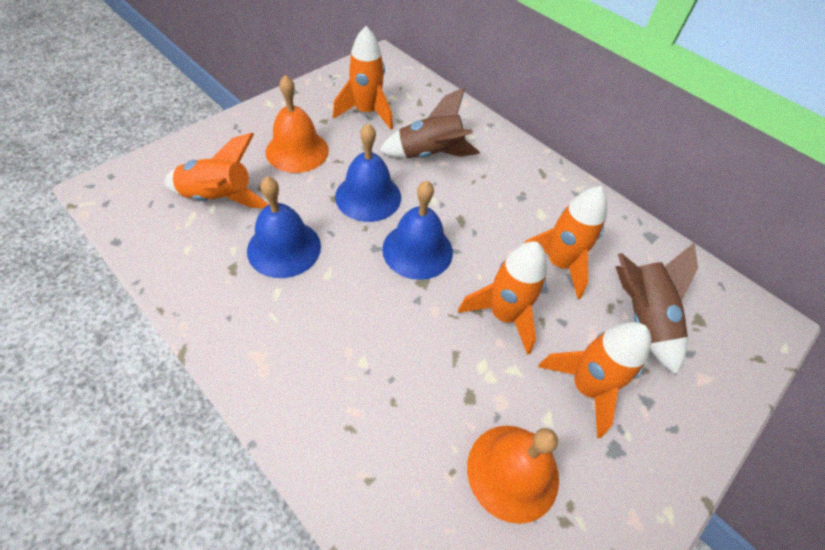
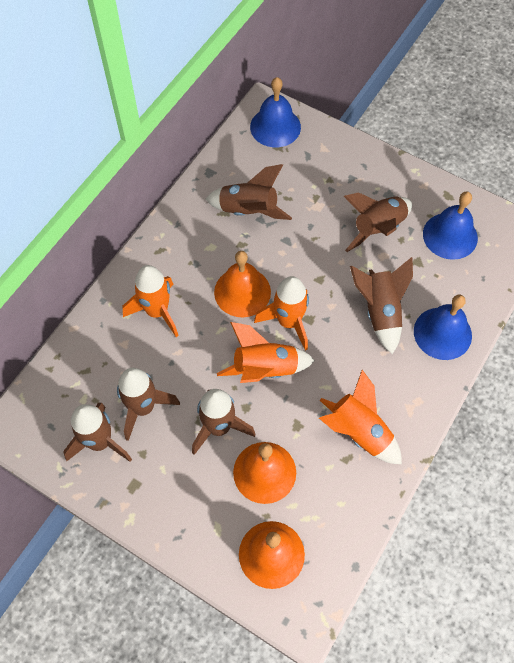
brown rocket: 2 -> 6
orange bell: 2 -> 3
orange rocket: 5 -> 4

